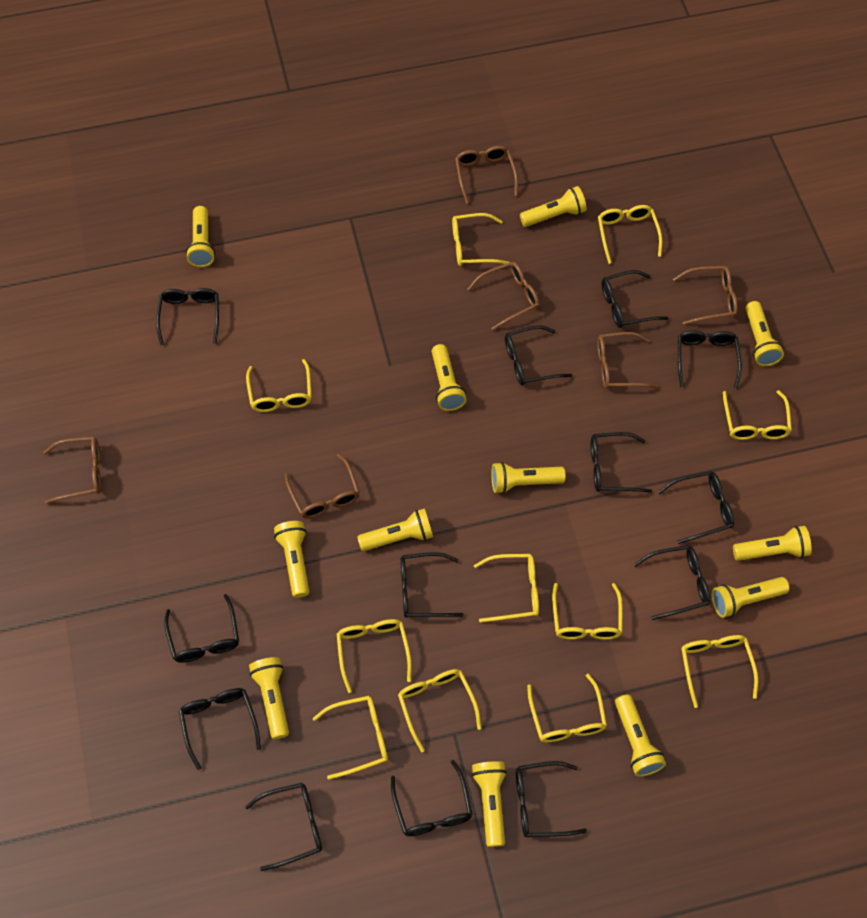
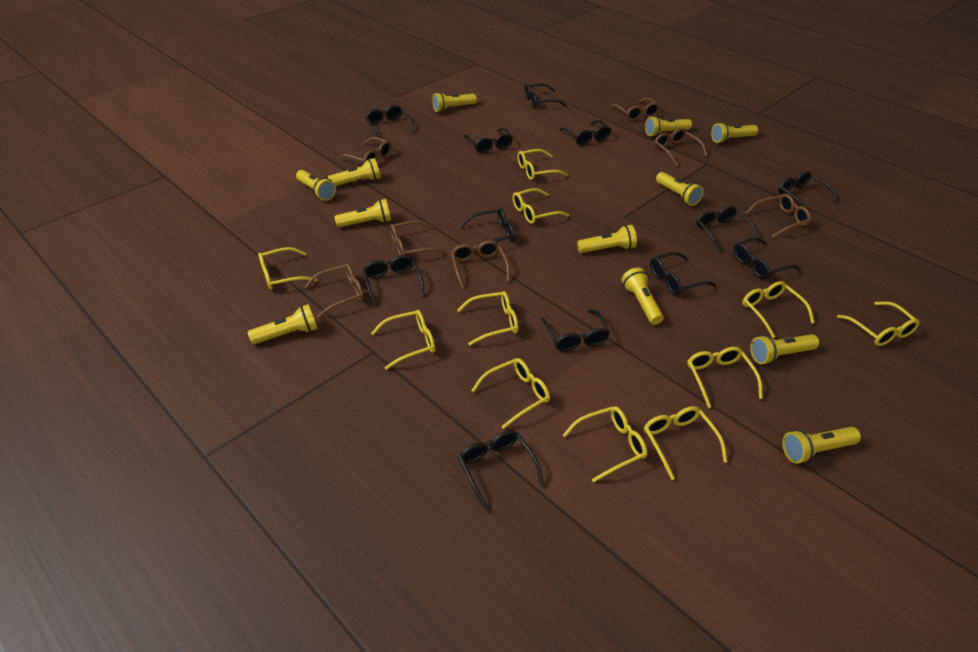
black glasses: 13 -> 12
brown glasses: 6 -> 7

